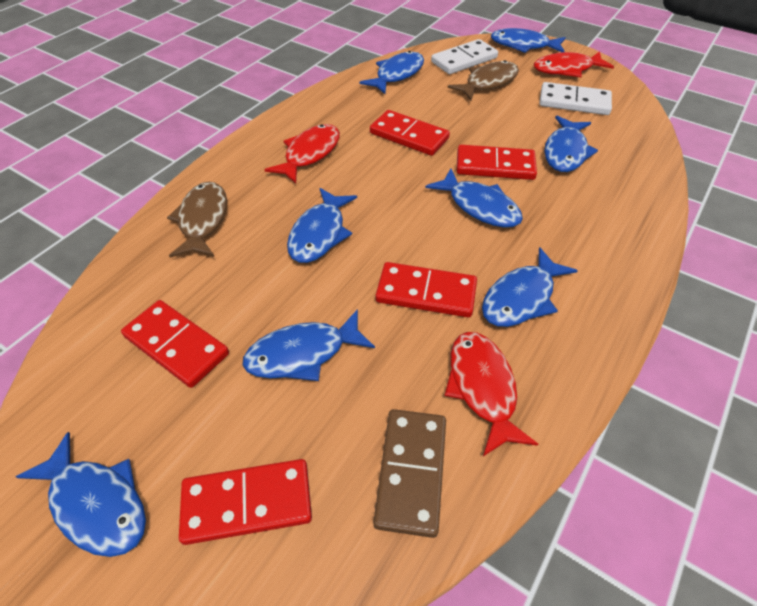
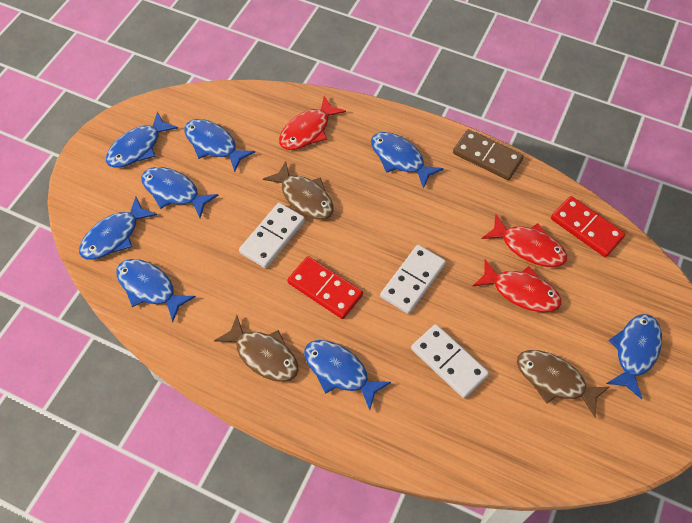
brown fish: 2 -> 3
red domino: 5 -> 2
white domino: 2 -> 3

